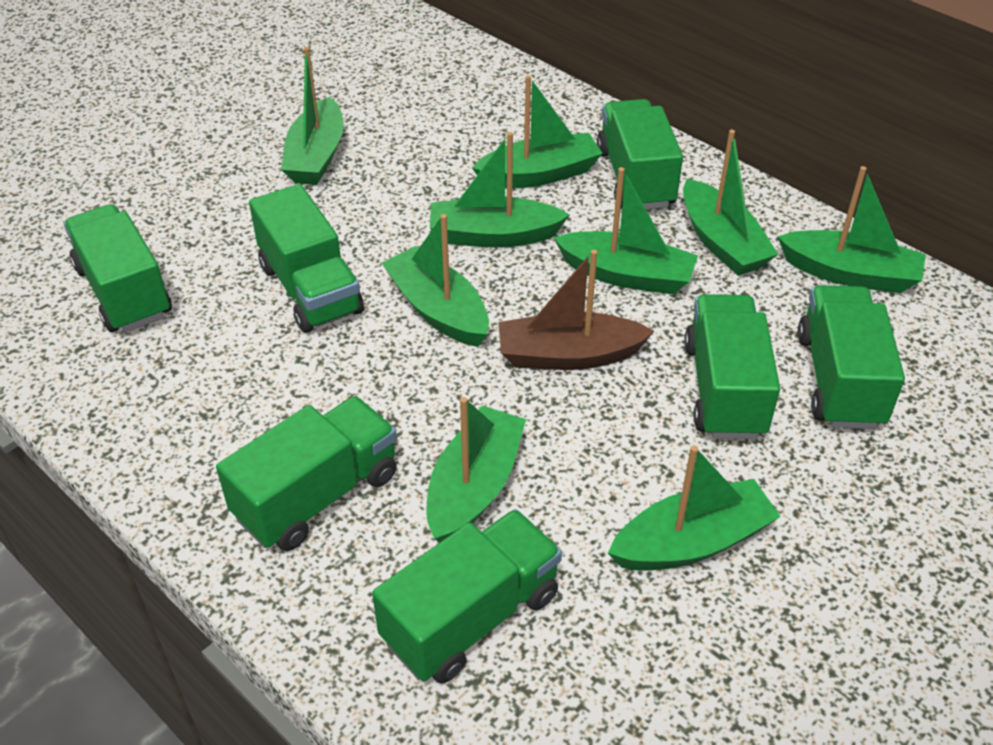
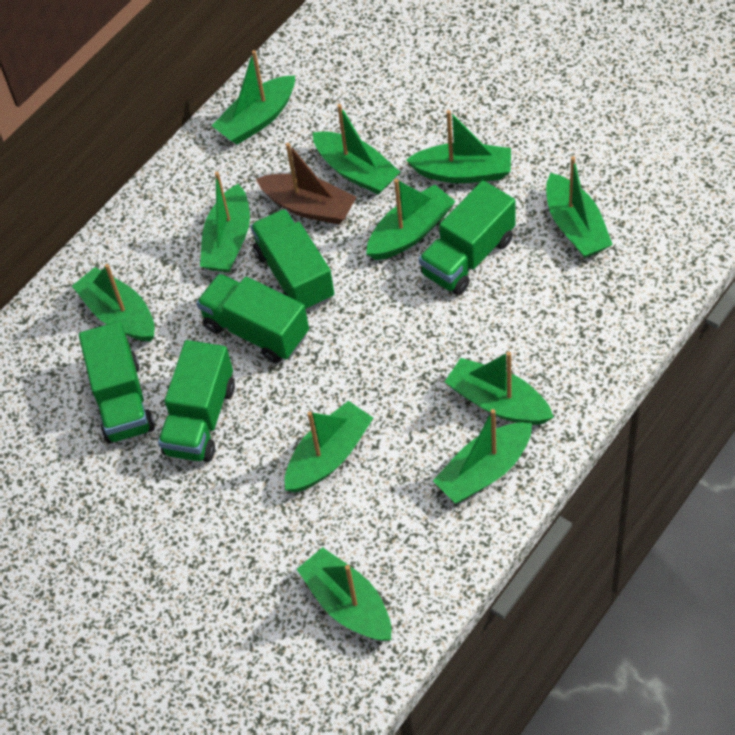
green boat: 9 -> 11
green truck: 7 -> 5

